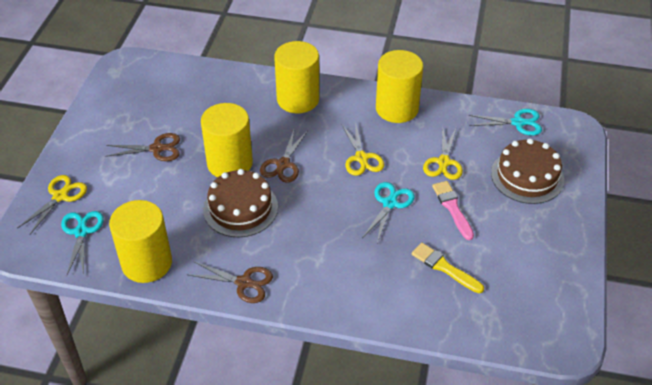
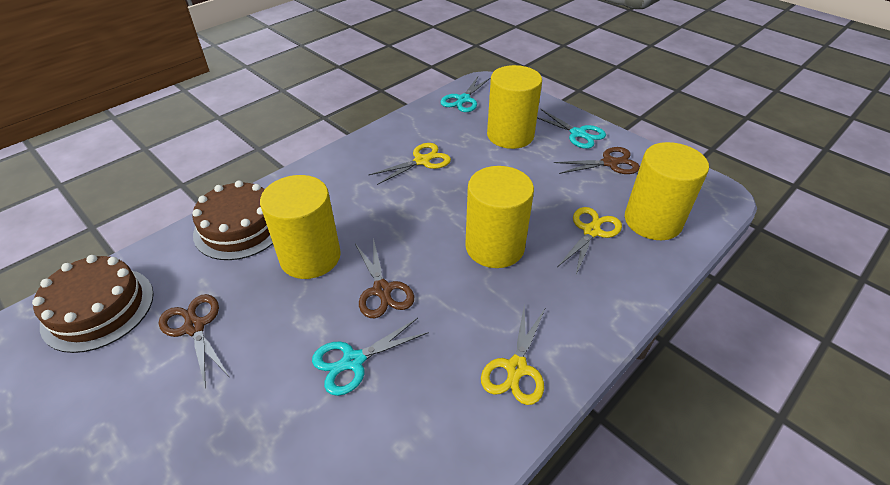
pink brush: 1 -> 0
yellow brush: 1 -> 0

